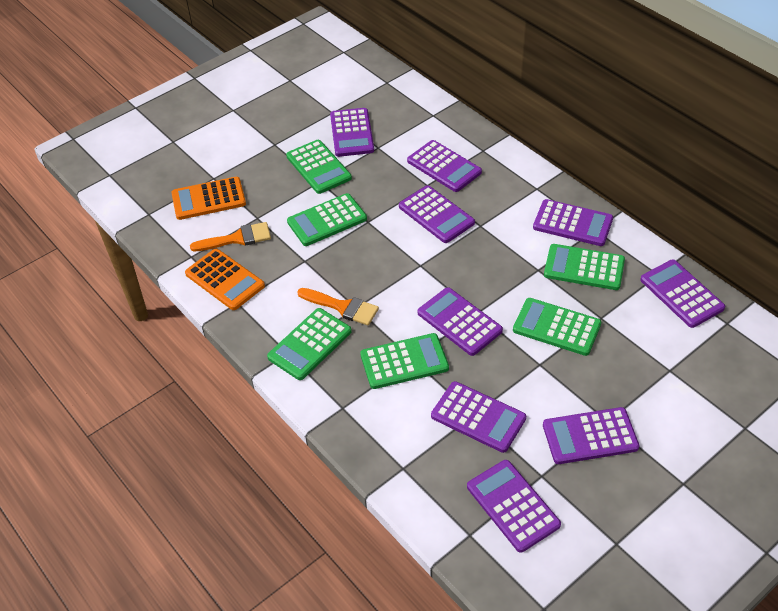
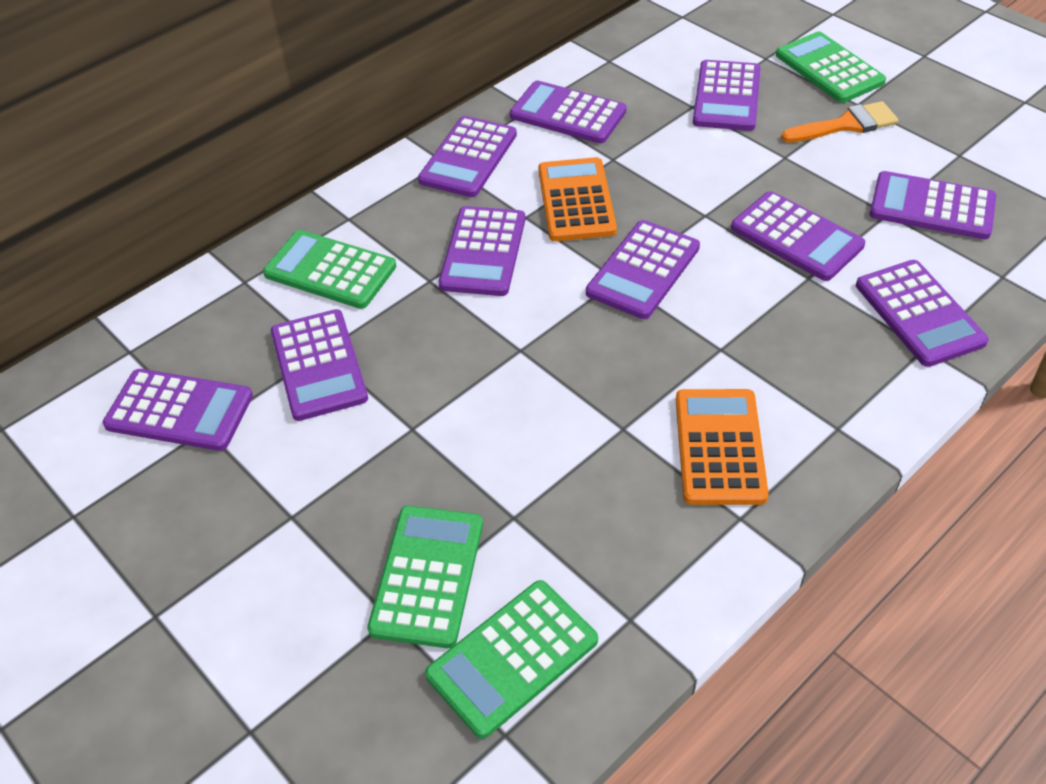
green calculator: 6 -> 4
orange brush: 2 -> 1
purple calculator: 9 -> 10

